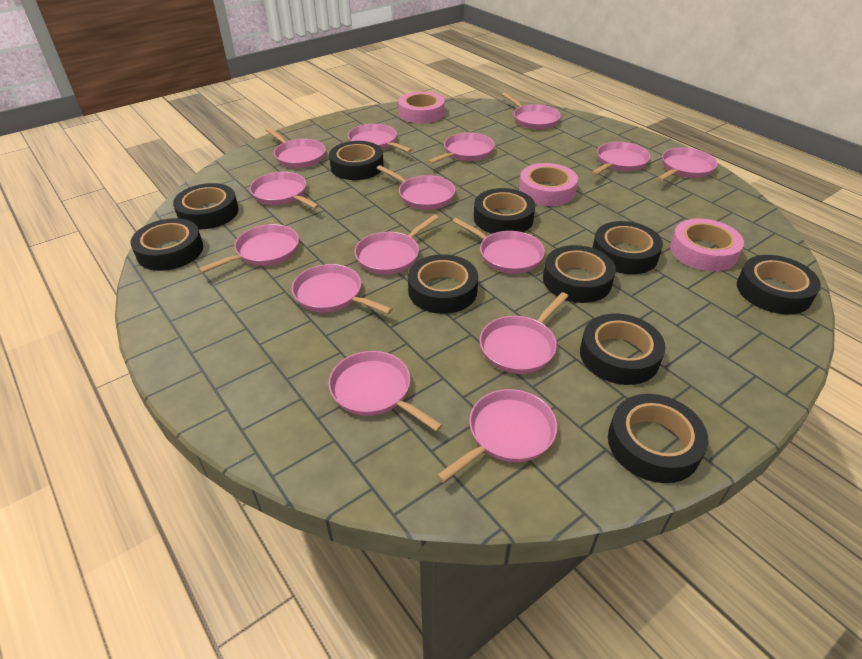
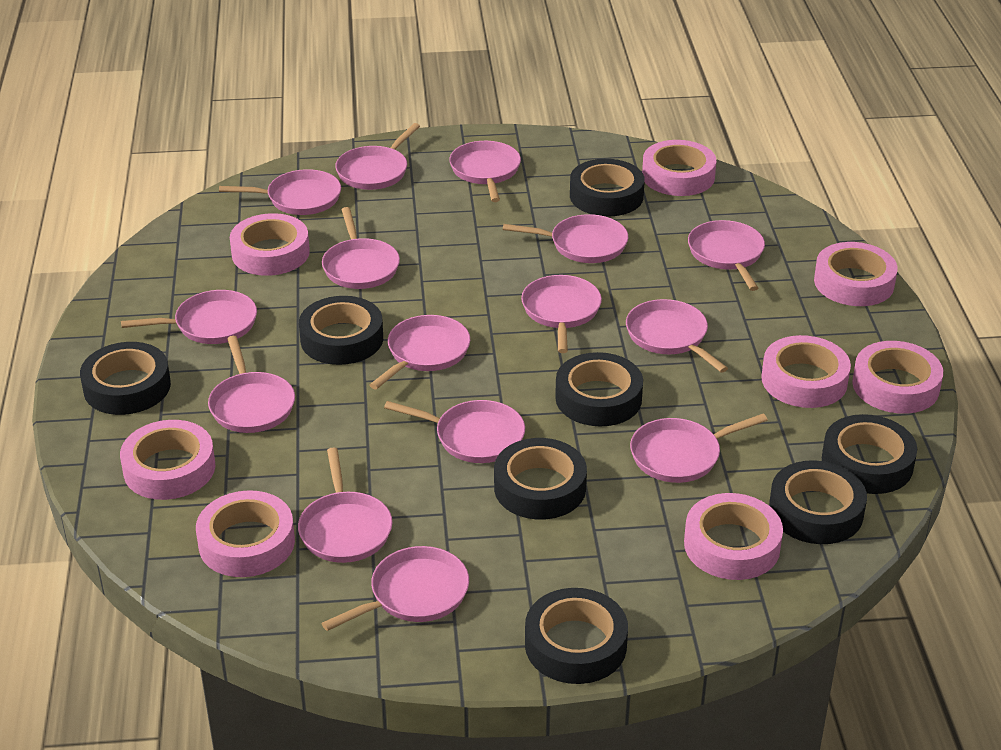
black tape: 10 -> 8
pink tape: 3 -> 8

